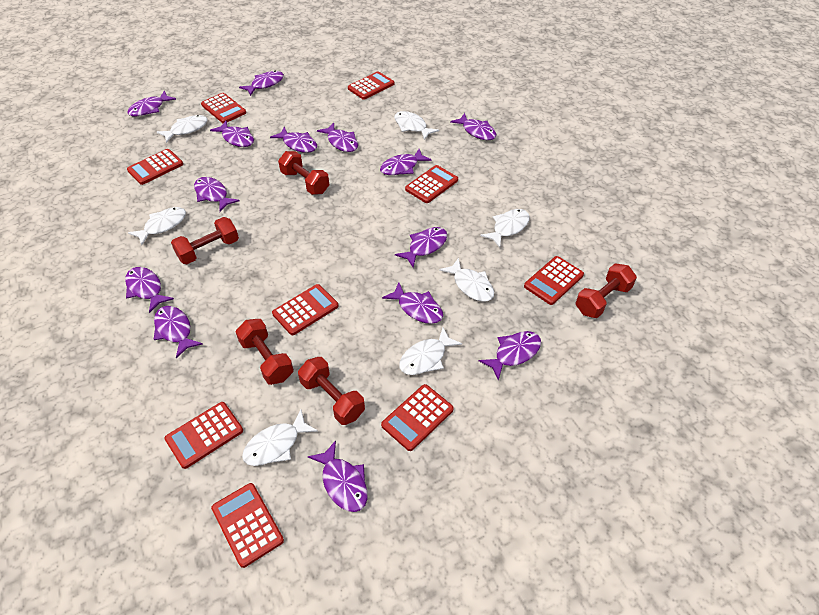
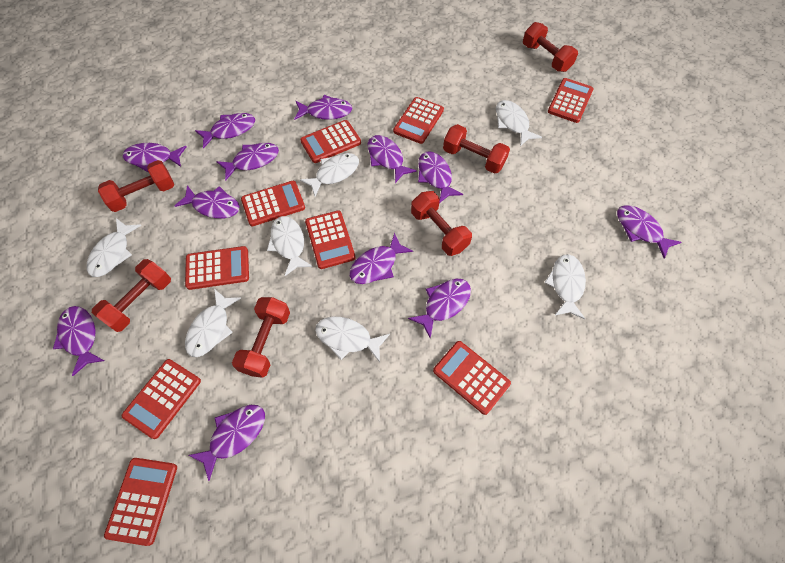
purple fish: 14 -> 12
red dumbbell: 5 -> 6

